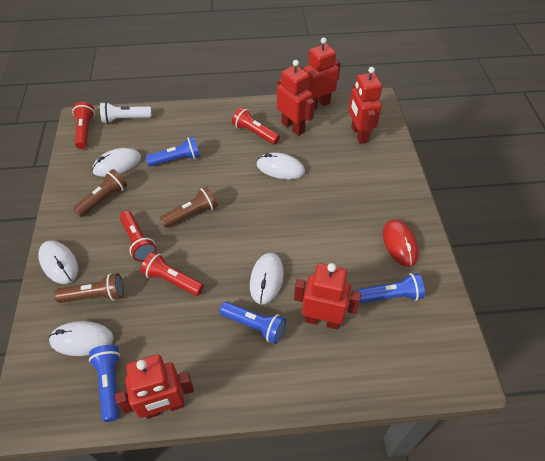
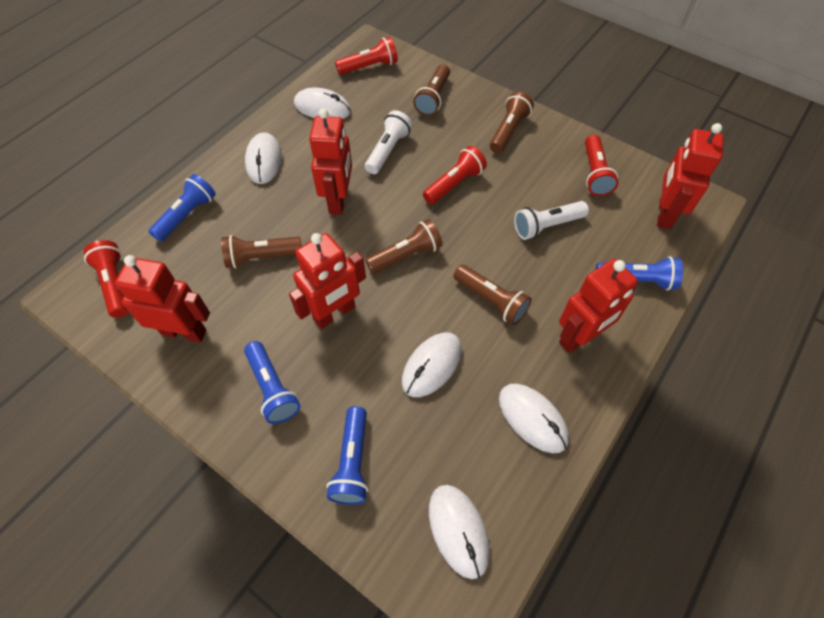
brown flashlight: 3 -> 5
red mouse: 1 -> 0
white flashlight: 1 -> 2

